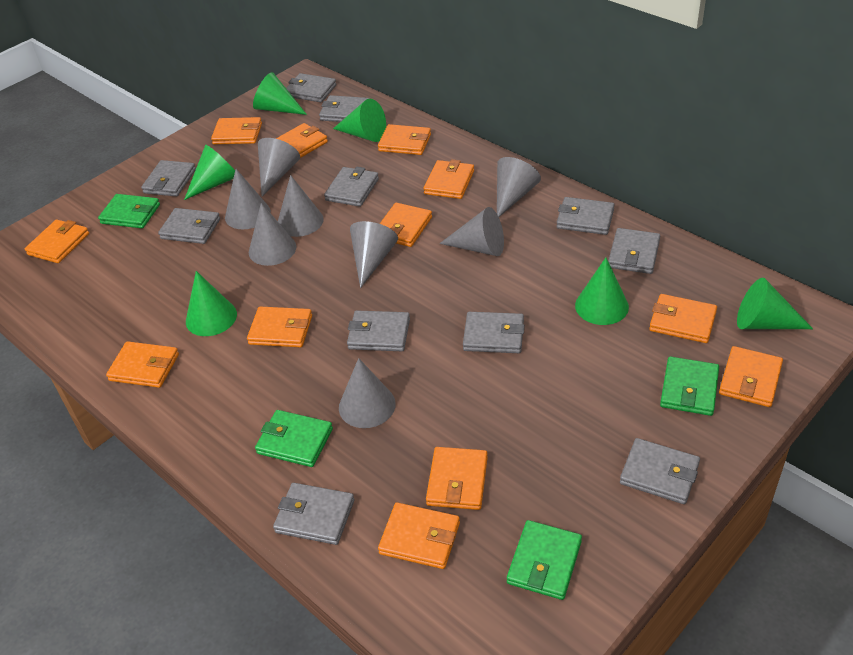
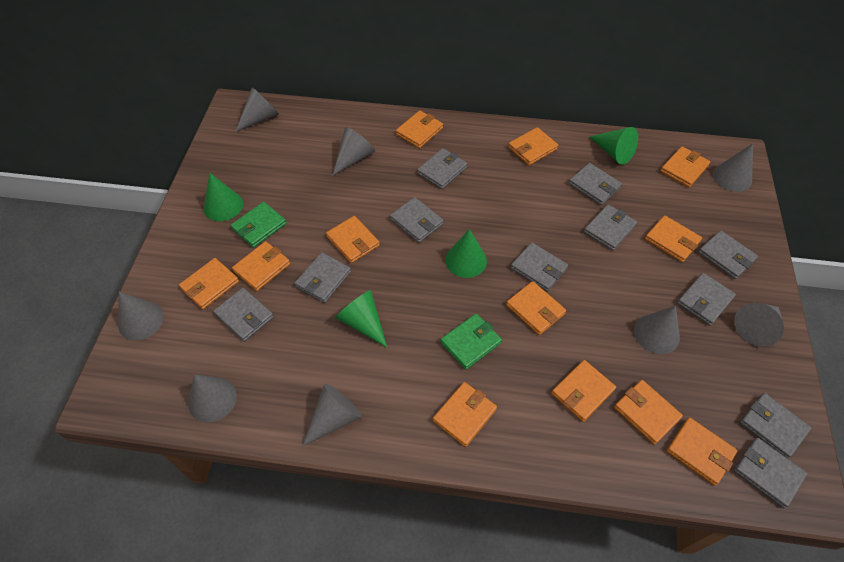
green cone: 6 -> 4
green wallet: 4 -> 2

